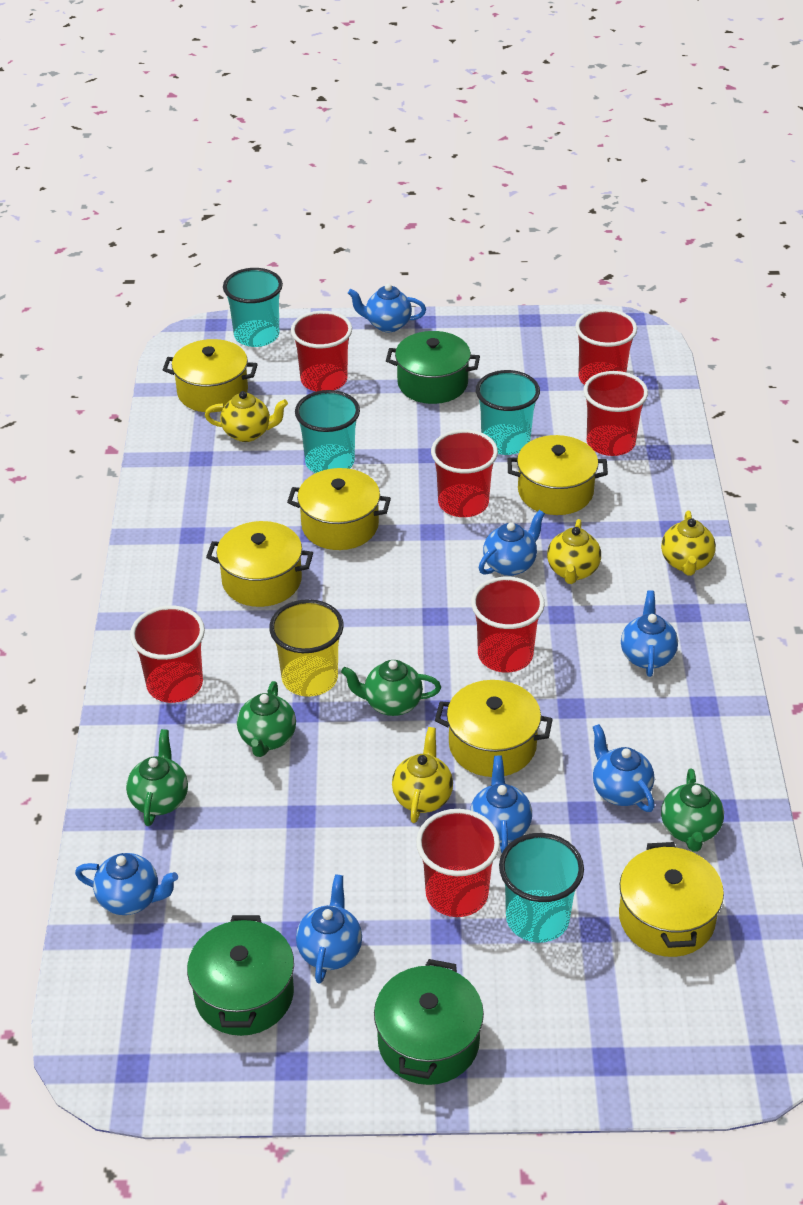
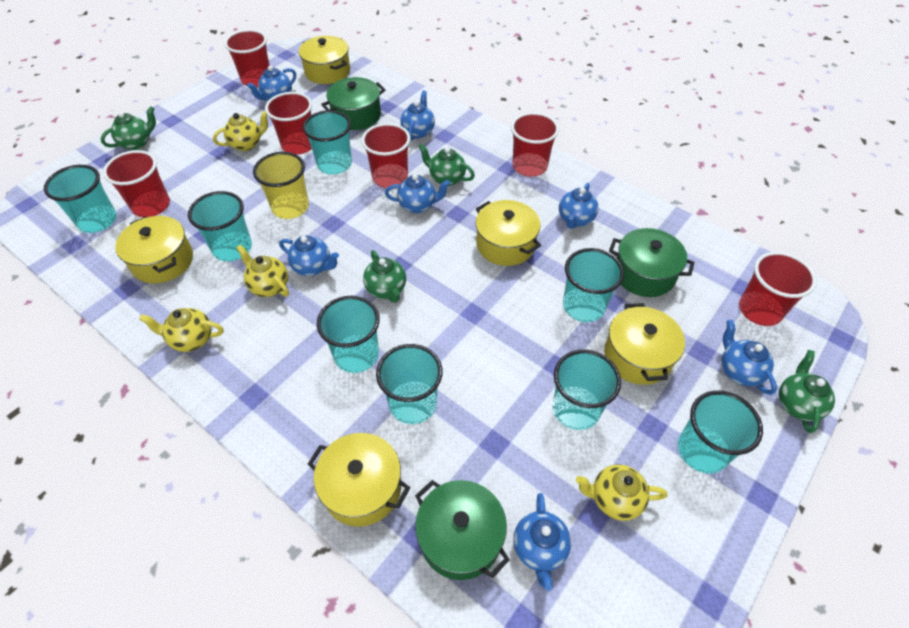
red cup: 7 -> 6
turquoise cup: 4 -> 8
yellow pot: 6 -> 5

